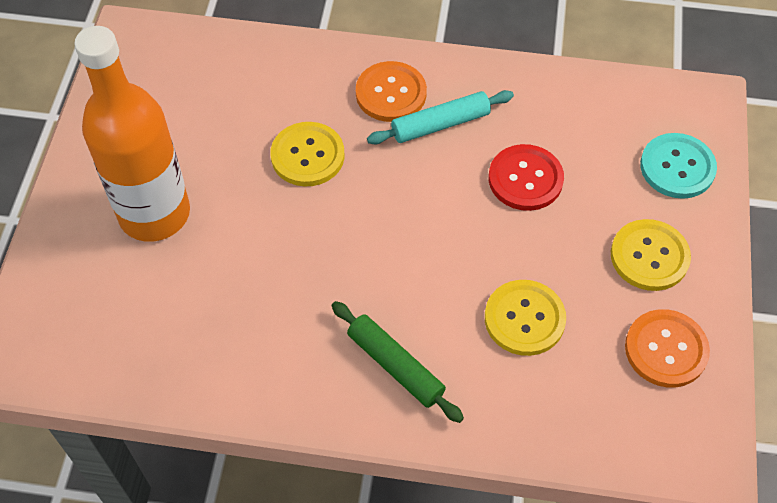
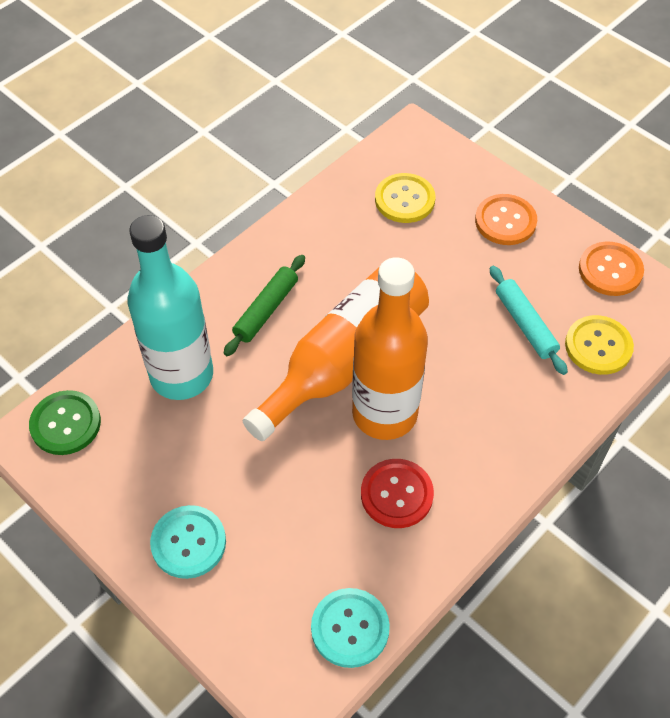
green button: 0 -> 1
orange bottle: 1 -> 2
turquoise bottle: 0 -> 1
turquoise button: 1 -> 2
yellow button: 3 -> 2

